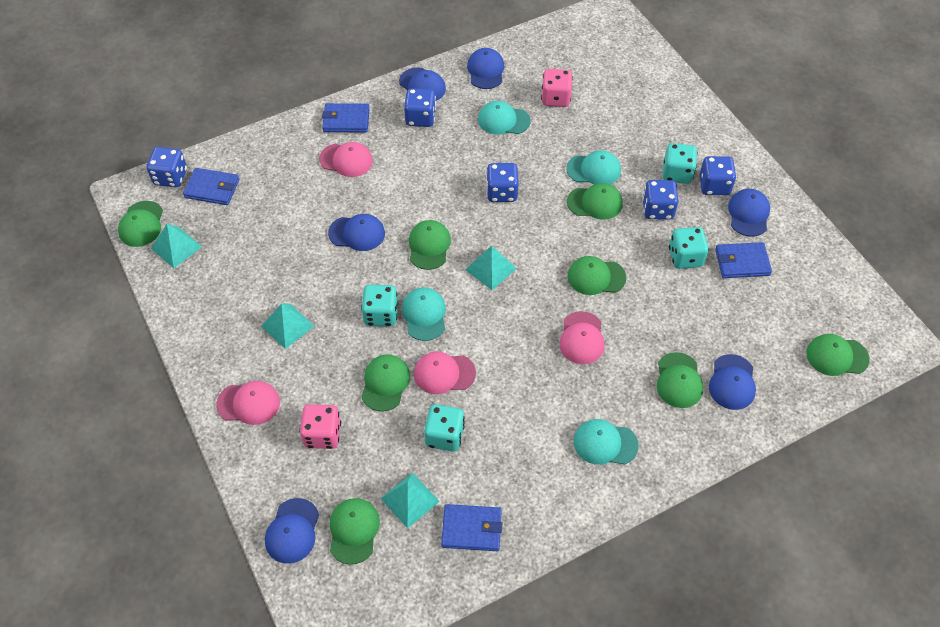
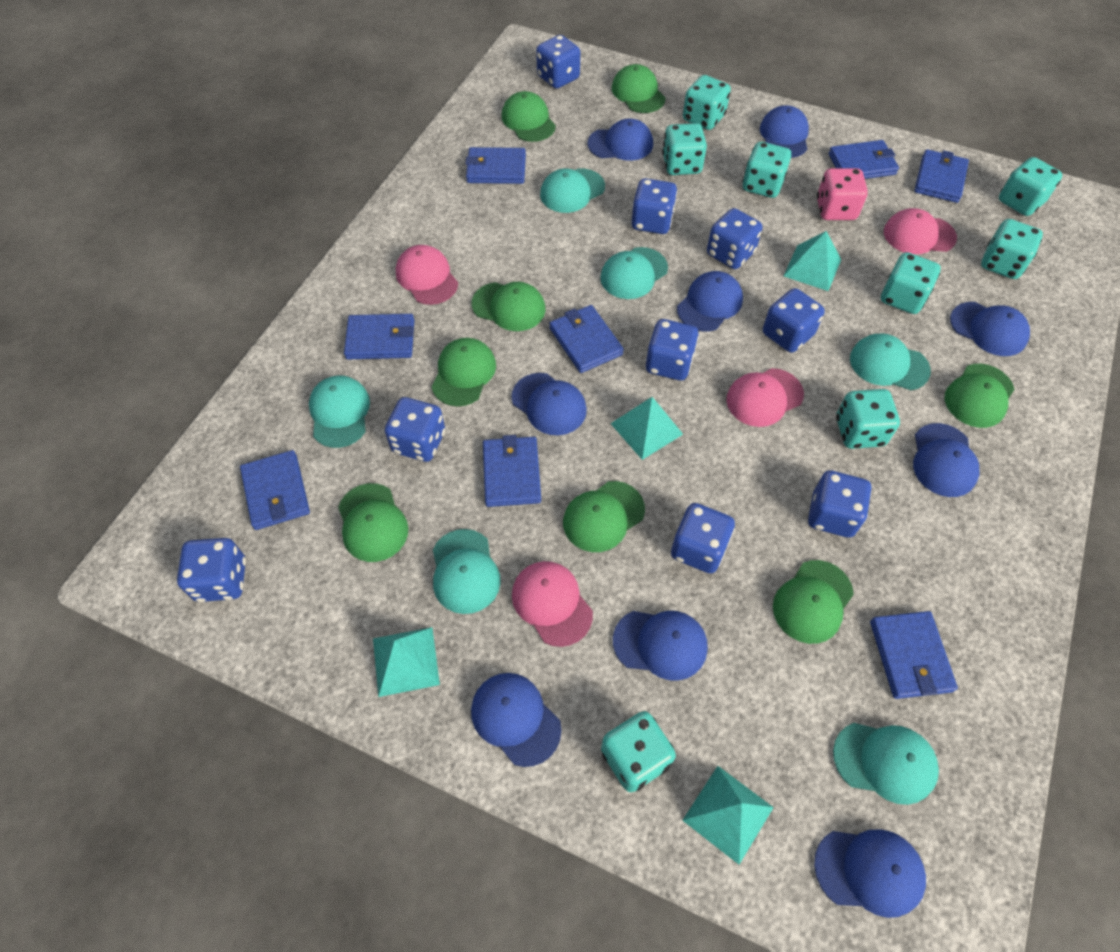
blue cap: 6 -> 9
blue dice: 5 -> 9
blue wallet: 4 -> 8
pink dice: 2 -> 1
turquoise cap: 4 -> 6
turquoise dice: 4 -> 8

